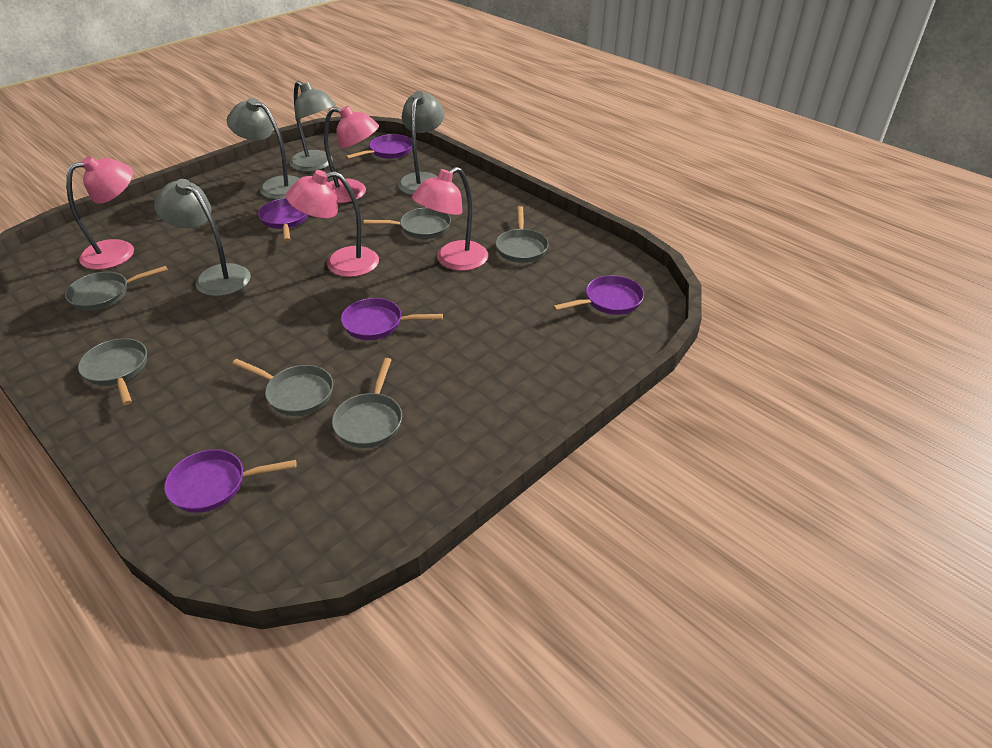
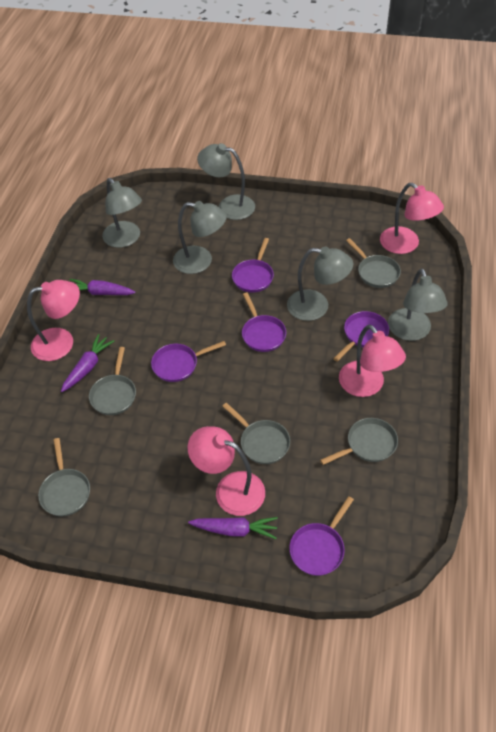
grey lamp: 4 -> 5
grey pan: 6 -> 5
purple carrot: 0 -> 3

